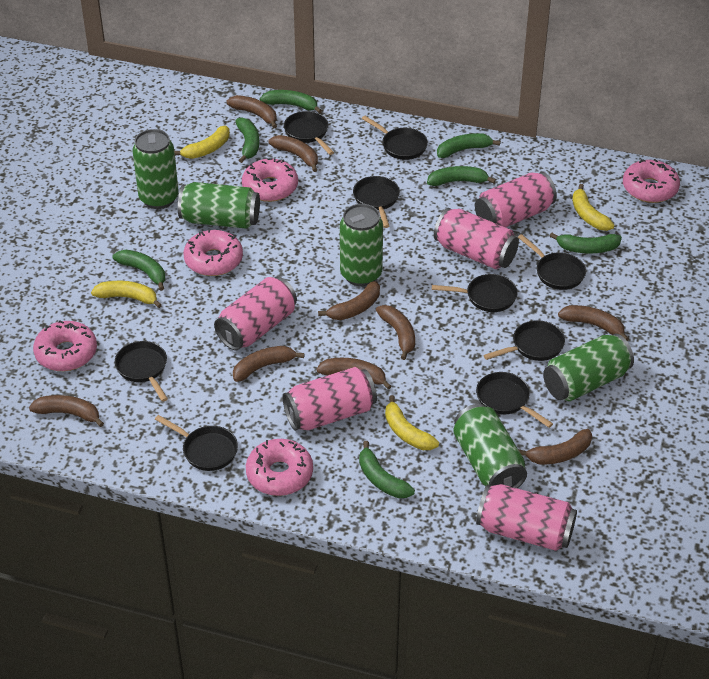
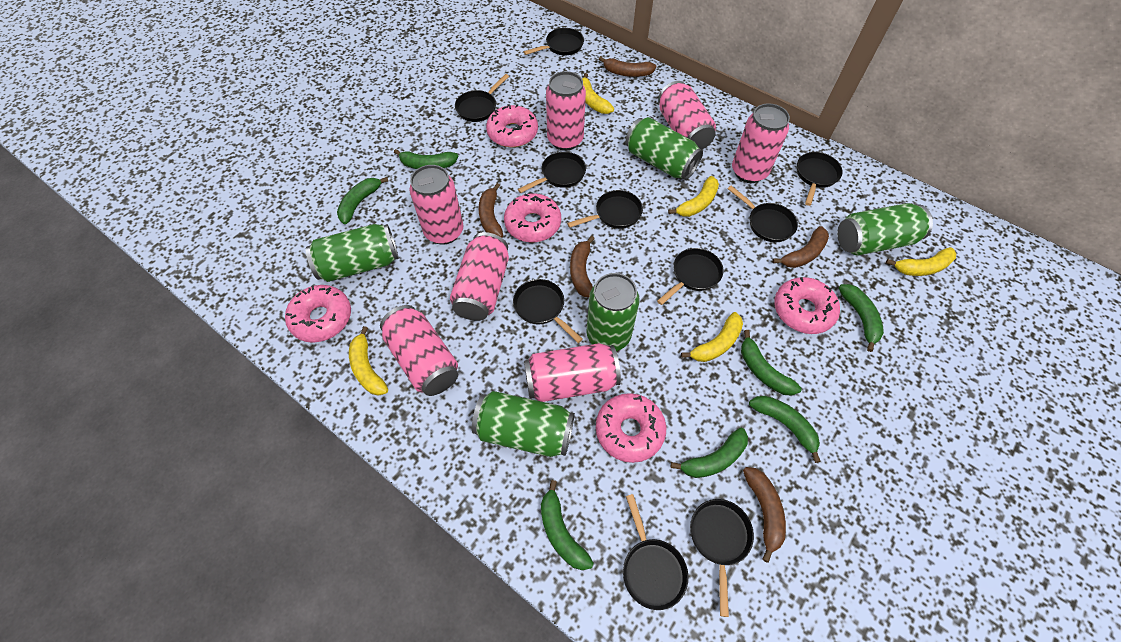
black pan: 9 -> 10
brown banana: 9 -> 5
pink can: 5 -> 7
yellow banana: 4 -> 5

